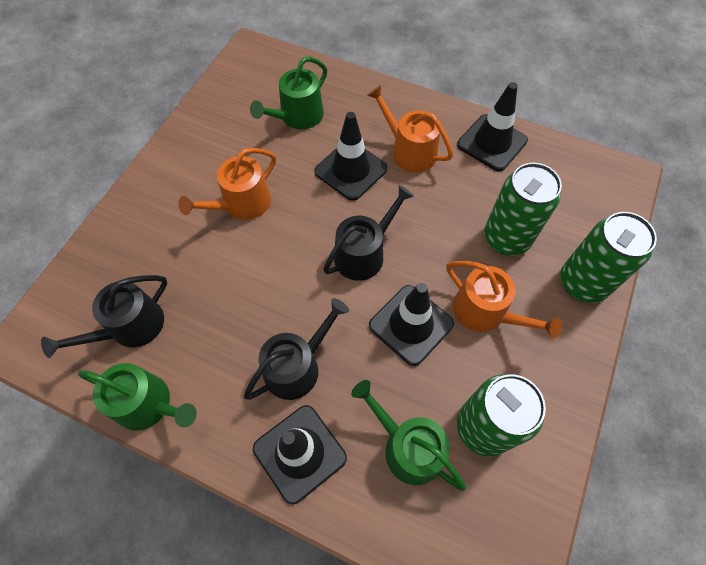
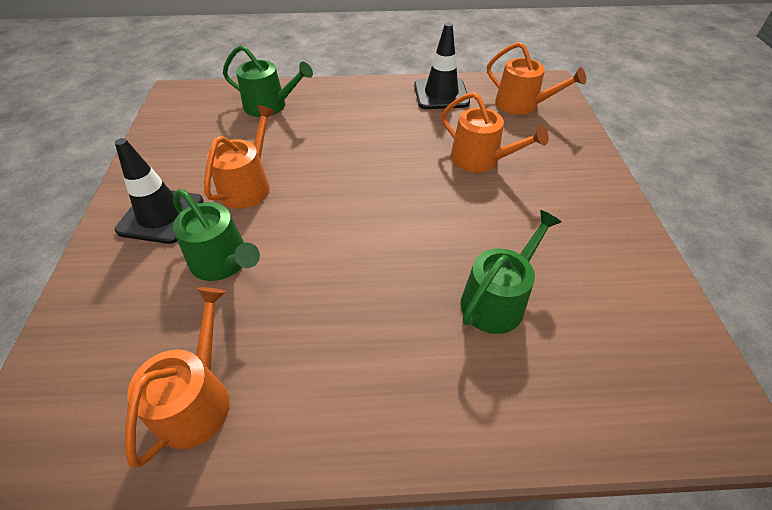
black traffic cone: 4 -> 2
black watering can: 3 -> 0
green can: 3 -> 0
orange watering can: 3 -> 4

